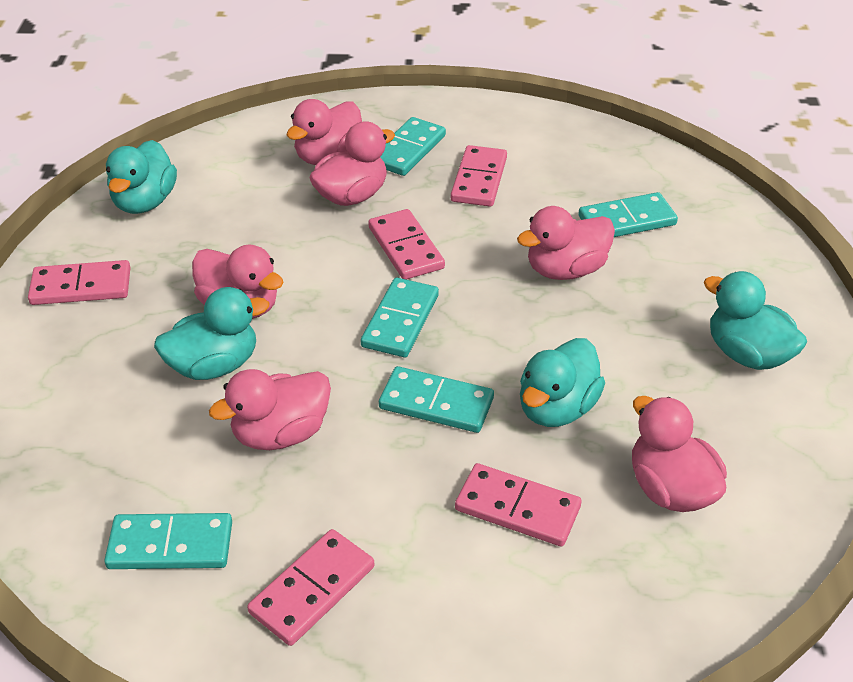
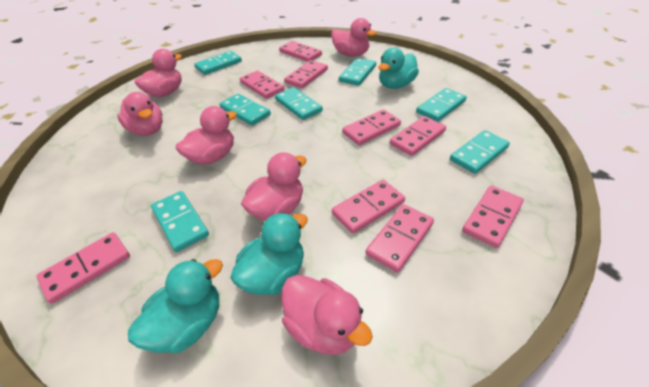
pink domino: 5 -> 9
turquoise domino: 5 -> 7
turquoise duck: 4 -> 3

